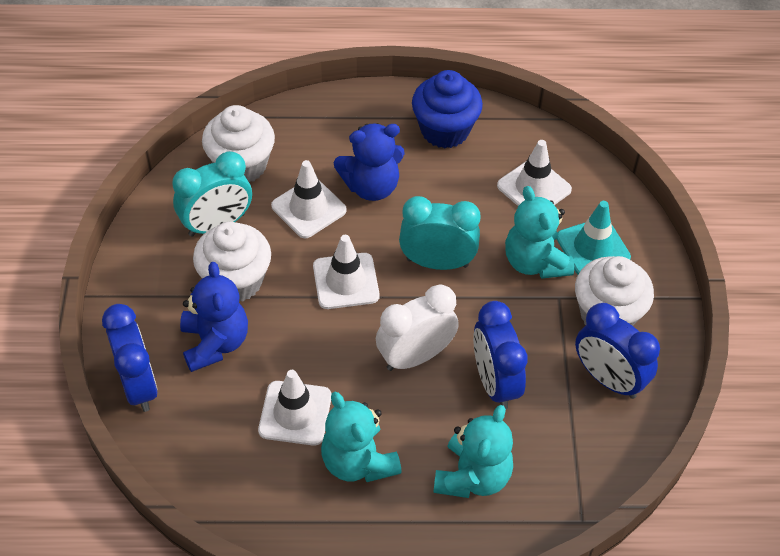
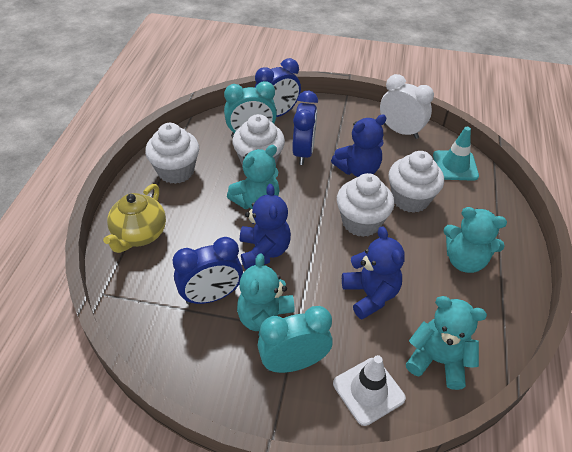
blue cupcake: 1 -> 0
blue teddy bear: 2 -> 3
turquoise teddy bear: 3 -> 4
white cupcake: 3 -> 4
white traffic cone: 4 -> 1
yellow teapot: 0 -> 1

